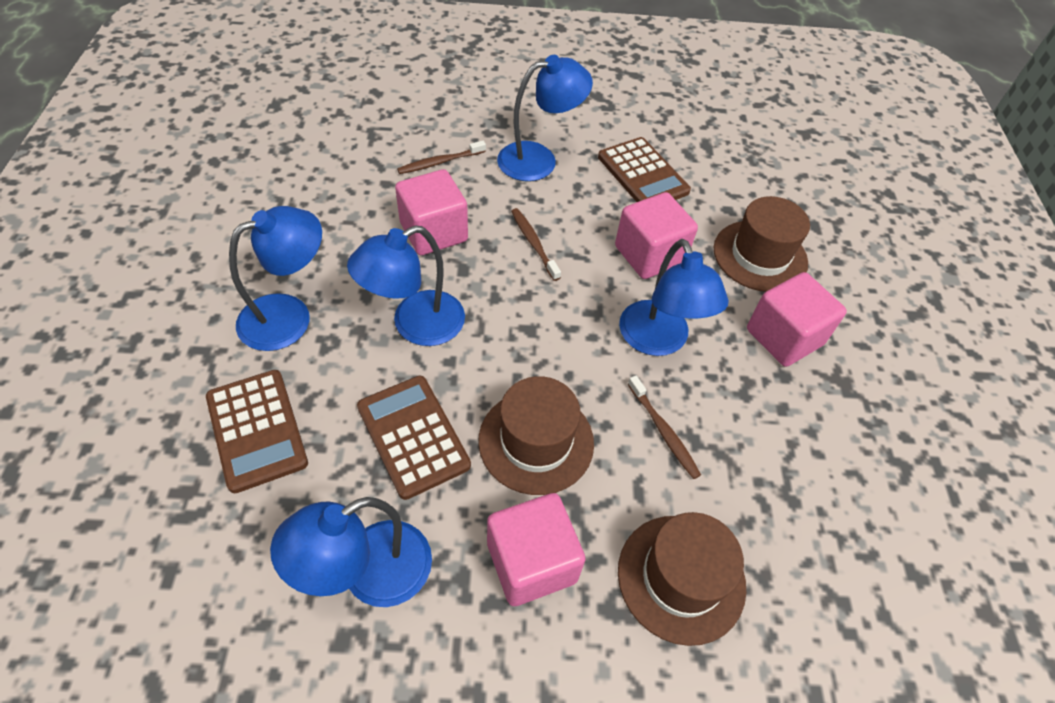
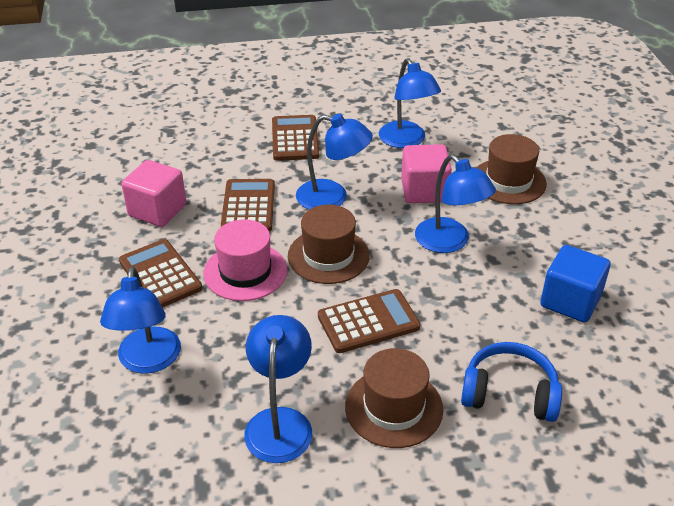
blue cube: 0 -> 1
blue headphones: 0 -> 1
brown calculator: 3 -> 4
brown toothbrush: 3 -> 0
pink cube: 4 -> 2
pink hat: 0 -> 1

